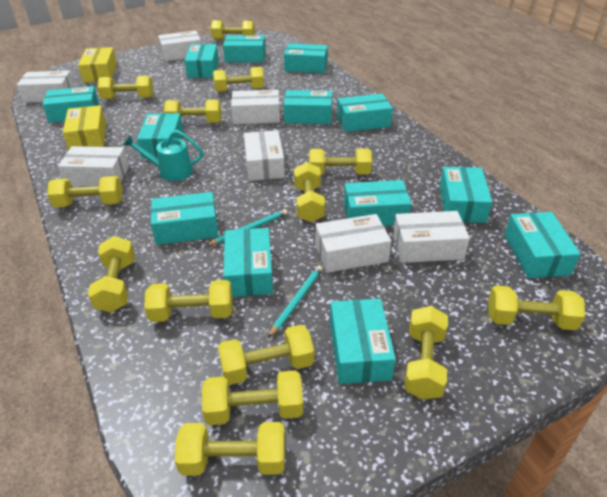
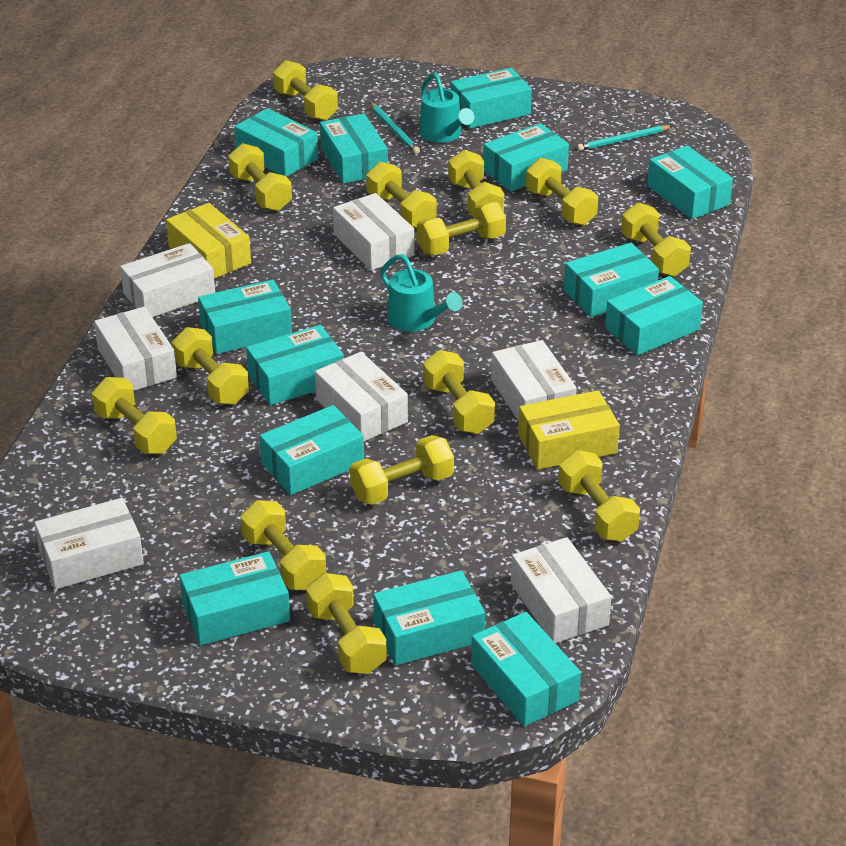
turquoise watering can: 1 -> 2

